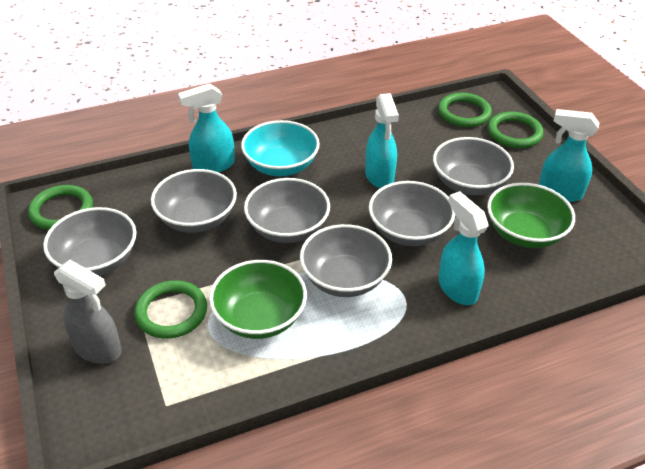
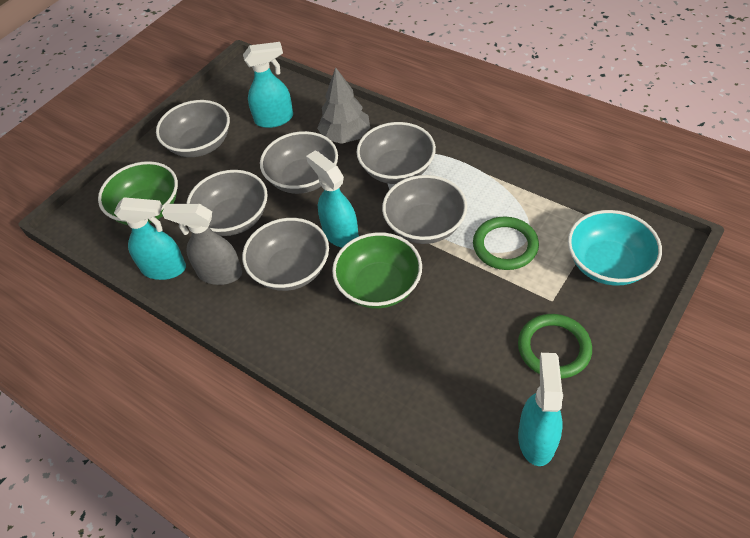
green ring: 4 -> 2
grey tree: 0 -> 1

